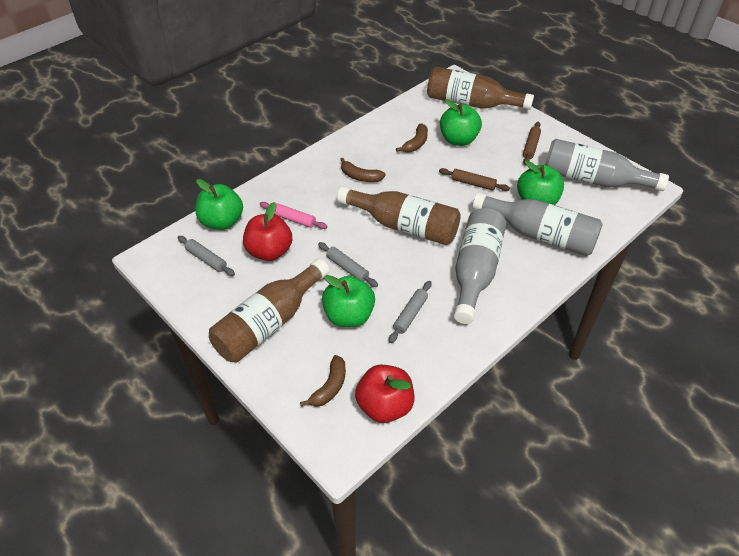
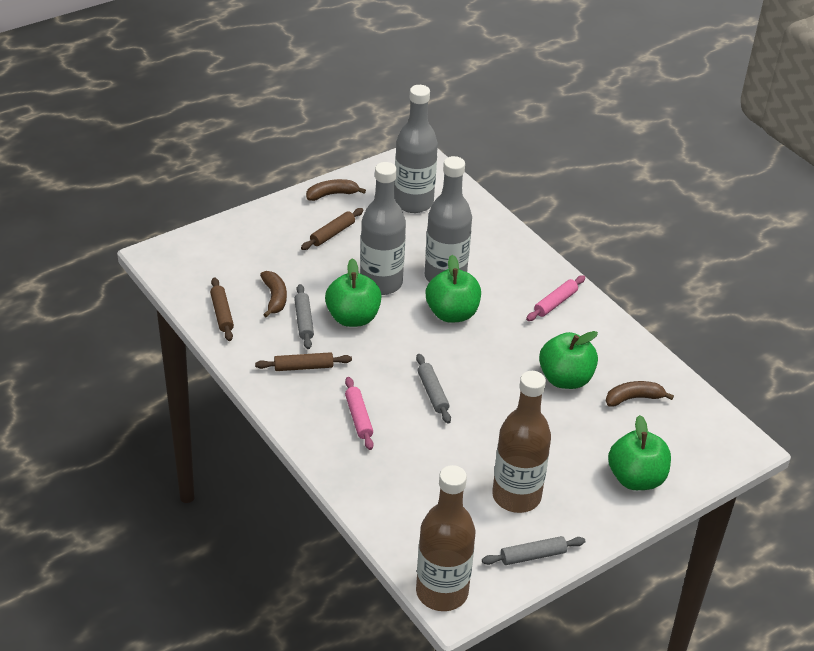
brown bottle: 3 -> 2
brown rolling pin: 2 -> 3
pink rolling pin: 1 -> 2
red apple: 2 -> 0

